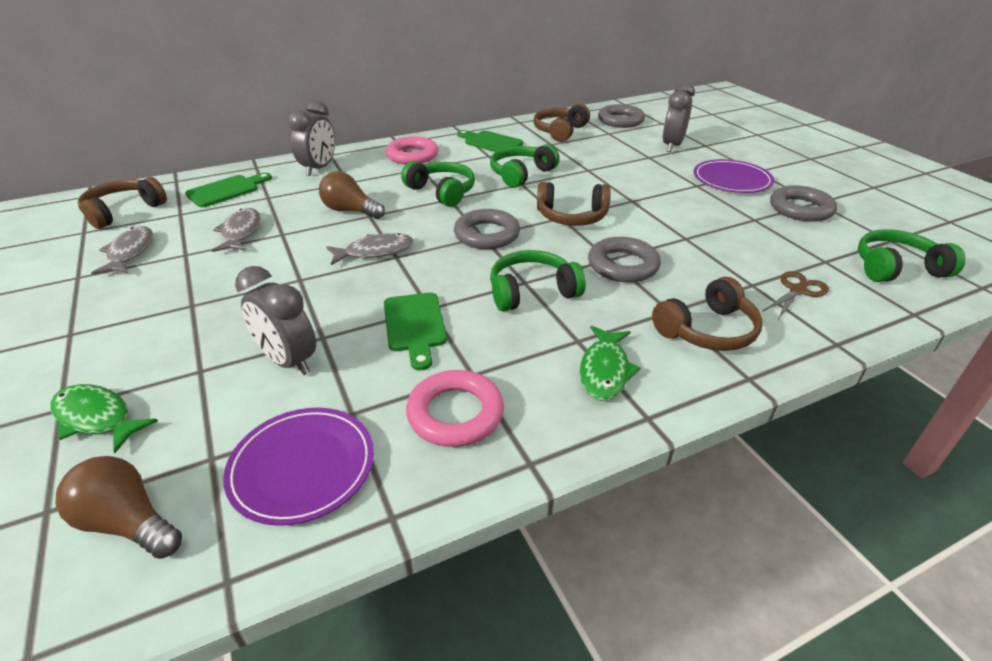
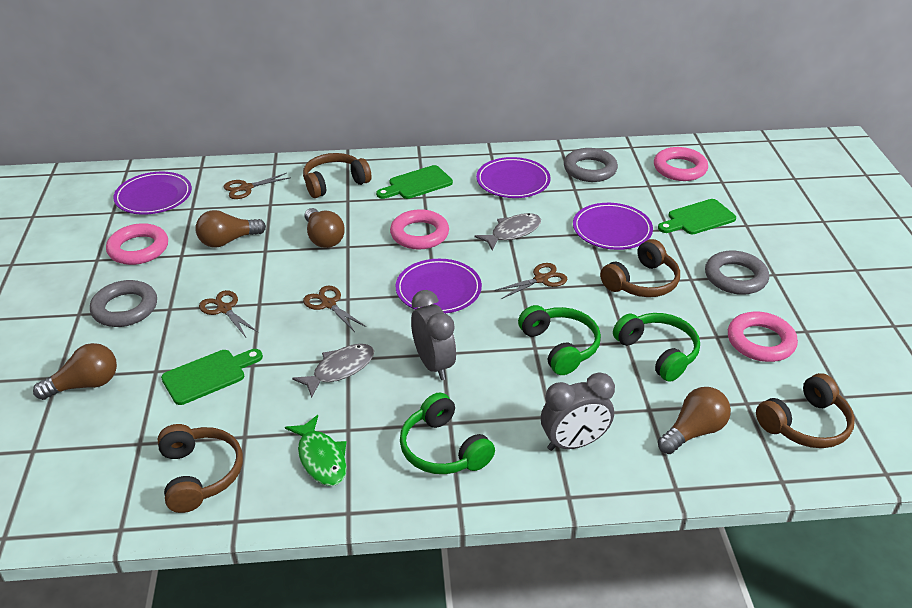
brown light bulb: 2 -> 4
brown scissors: 1 -> 4
green fish: 2 -> 1
green headphones: 4 -> 3
grey clock: 3 -> 2
grey fish: 3 -> 2
grey ring: 4 -> 3
pink ring: 2 -> 4
purple plate: 2 -> 4

